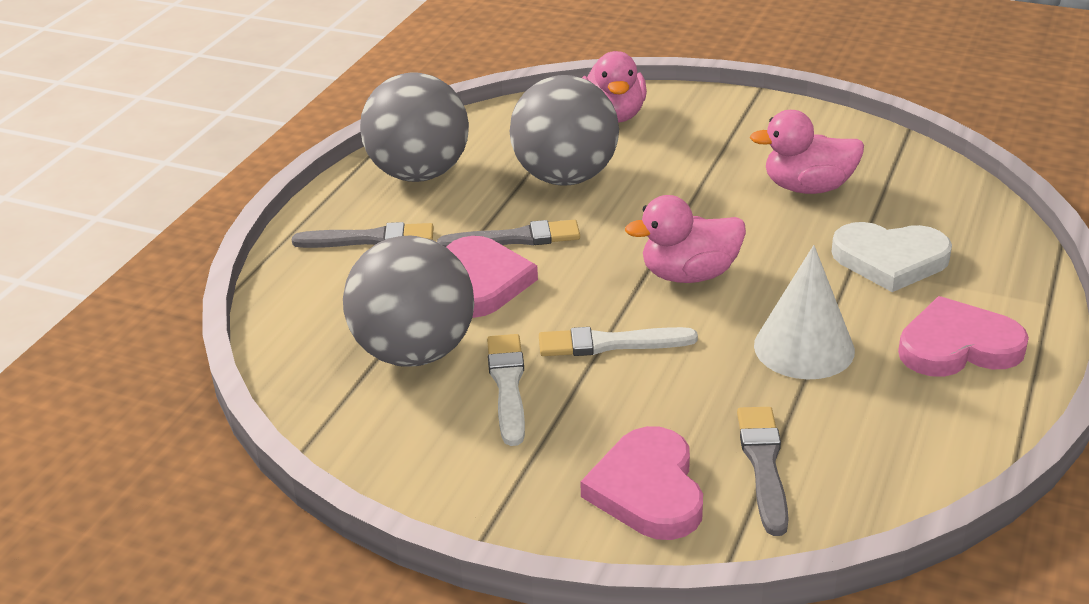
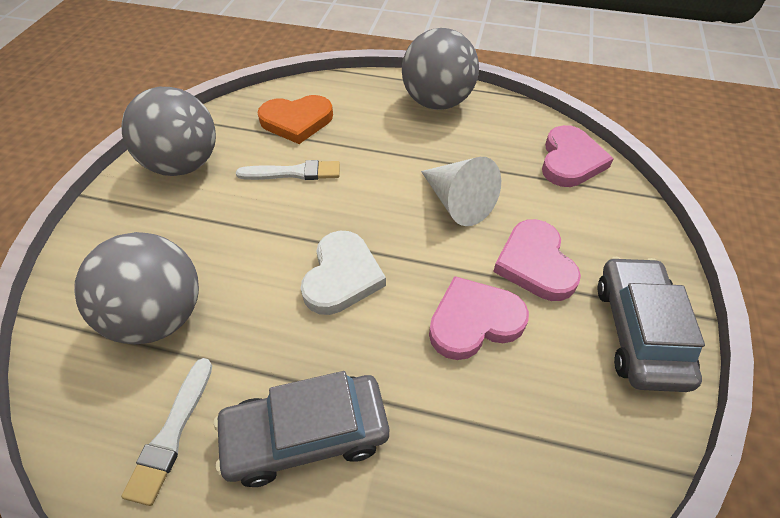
grey brush: 3 -> 0
grey car: 0 -> 2
orange heart: 0 -> 1
pink duck: 3 -> 0

